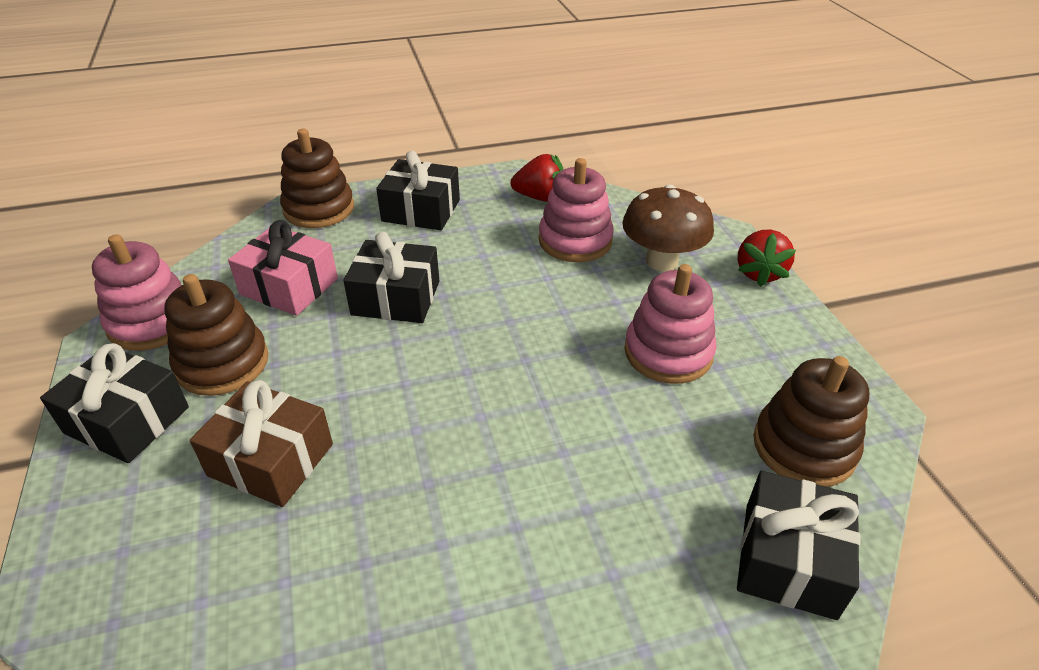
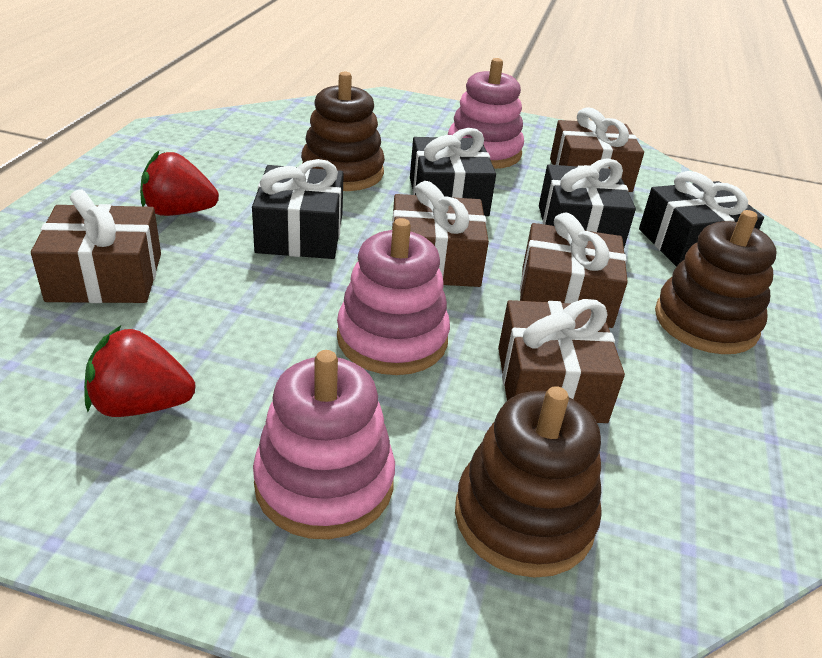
brown gift: 1 -> 5
brown mushroom: 1 -> 0
pink gift: 1 -> 0

